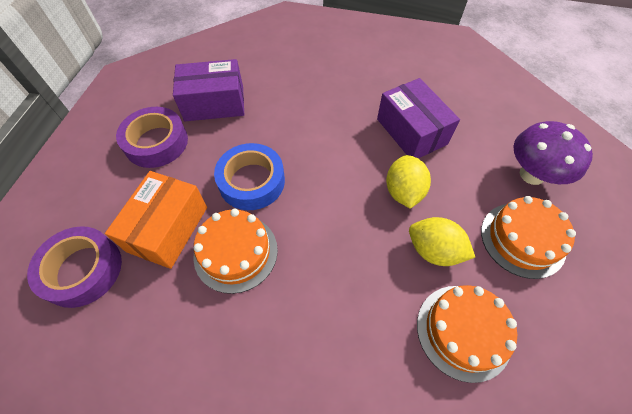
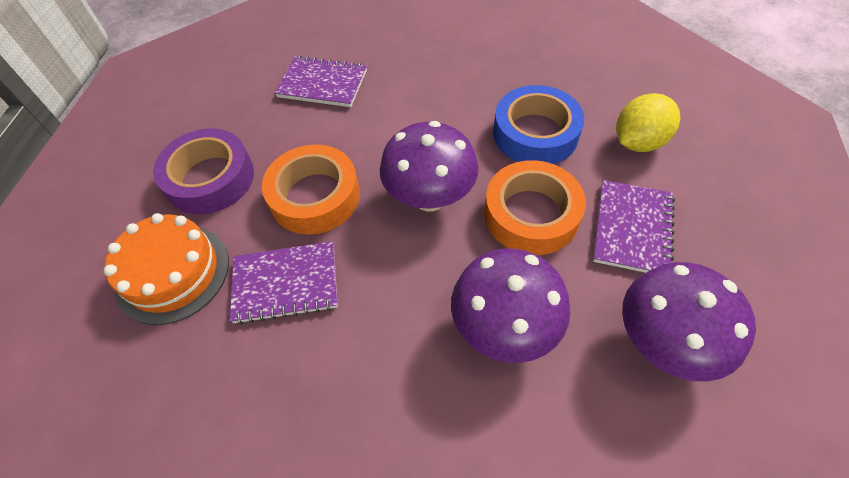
orange box: 1 -> 0
orange cake: 3 -> 1
orange tape: 0 -> 2
purple box: 2 -> 0
purple mushroom: 1 -> 3
purple notebook: 0 -> 3
purple tape: 2 -> 1
yellow lemon: 2 -> 1

